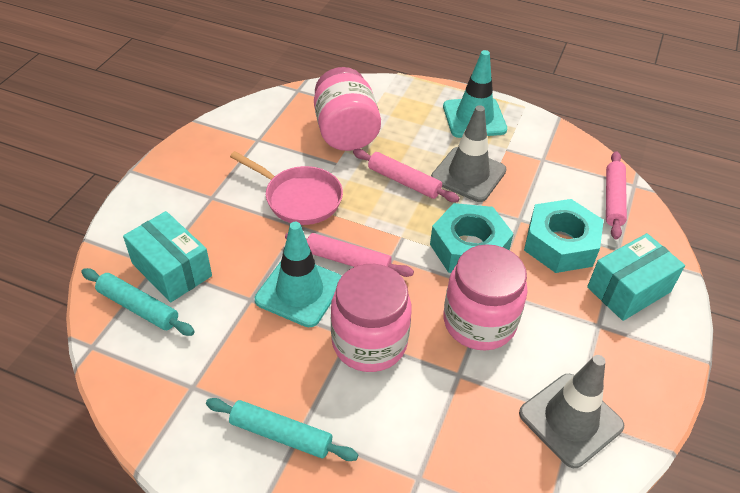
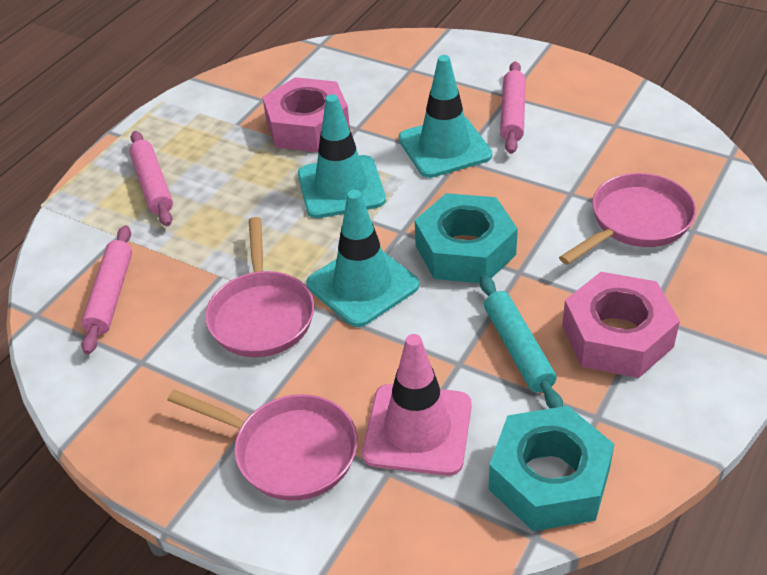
grey traffic cone: 2 -> 0
pink jar: 3 -> 0
pink nut: 0 -> 2
pink pan: 1 -> 3
pink traffic cone: 0 -> 1
turquoise box: 2 -> 0
turquoise rolling pin: 2 -> 1
turquoise traffic cone: 2 -> 3

